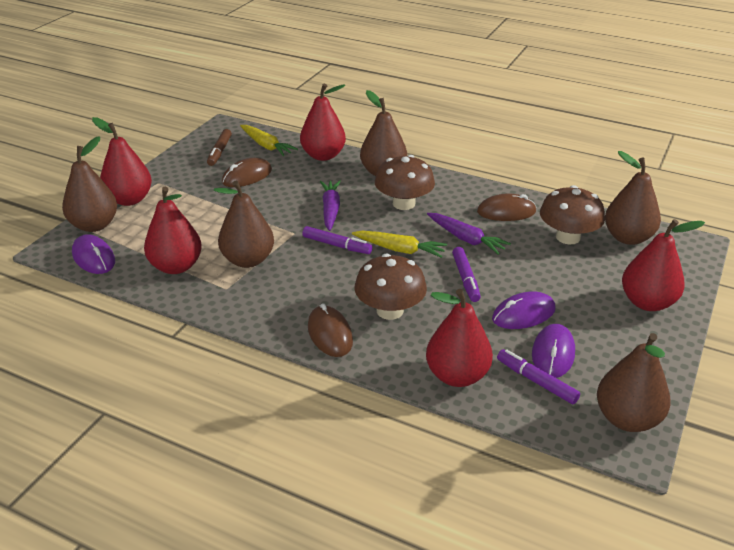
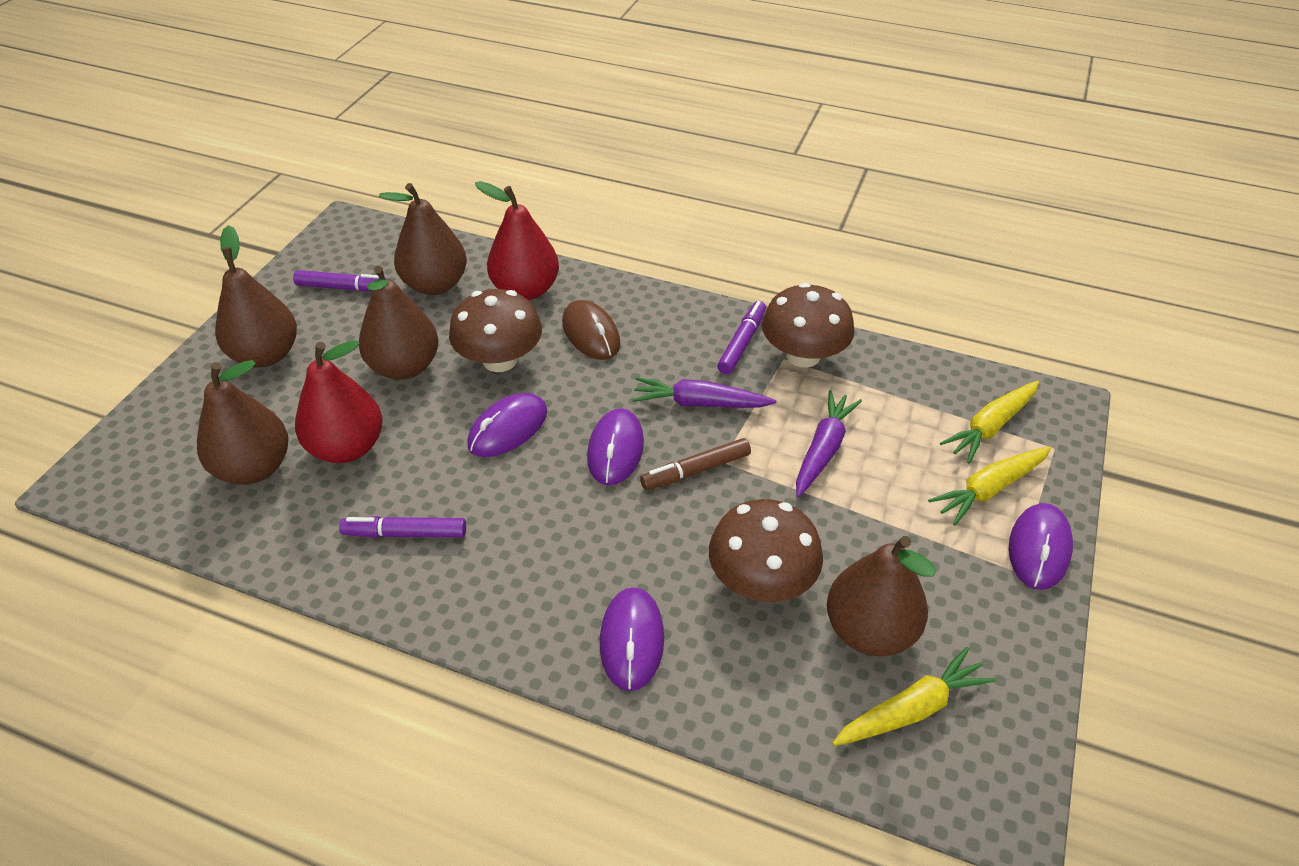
brown mouse: 3 -> 1
purple mouse: 3 -> 4
red pear: 5 -> 2
yellow carrot: 2 -> 3

